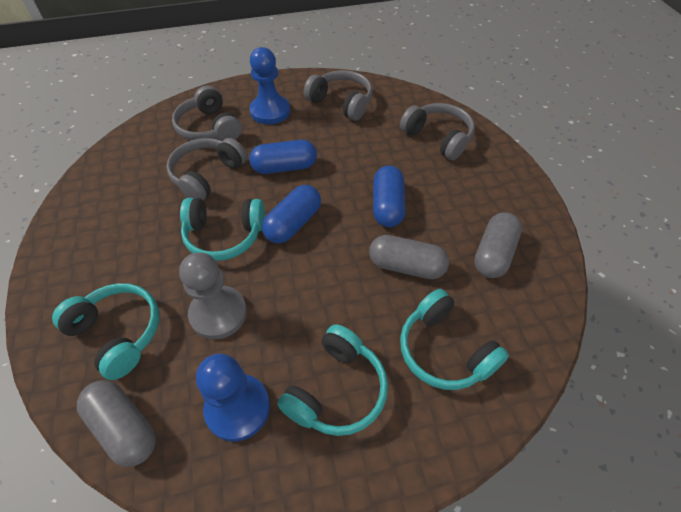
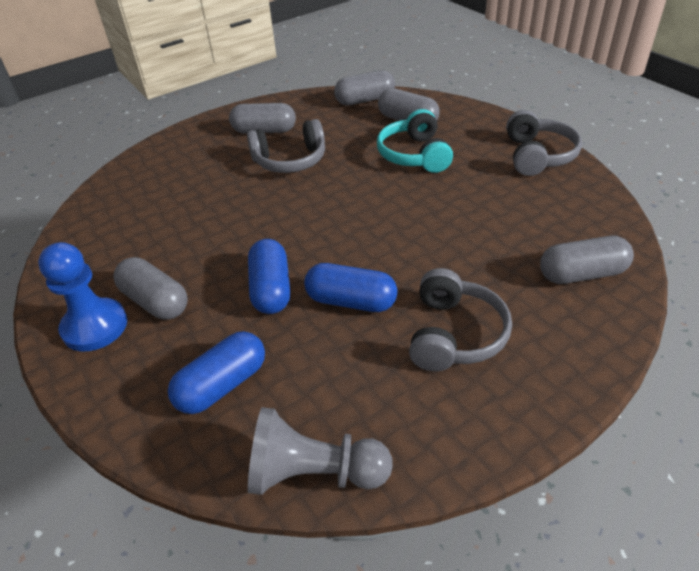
blue pawn: 2 -> 1
grey capsule: 3 -> 5
grey headphones: 4 -> 3
turquoise headphones: 4 -> 1

